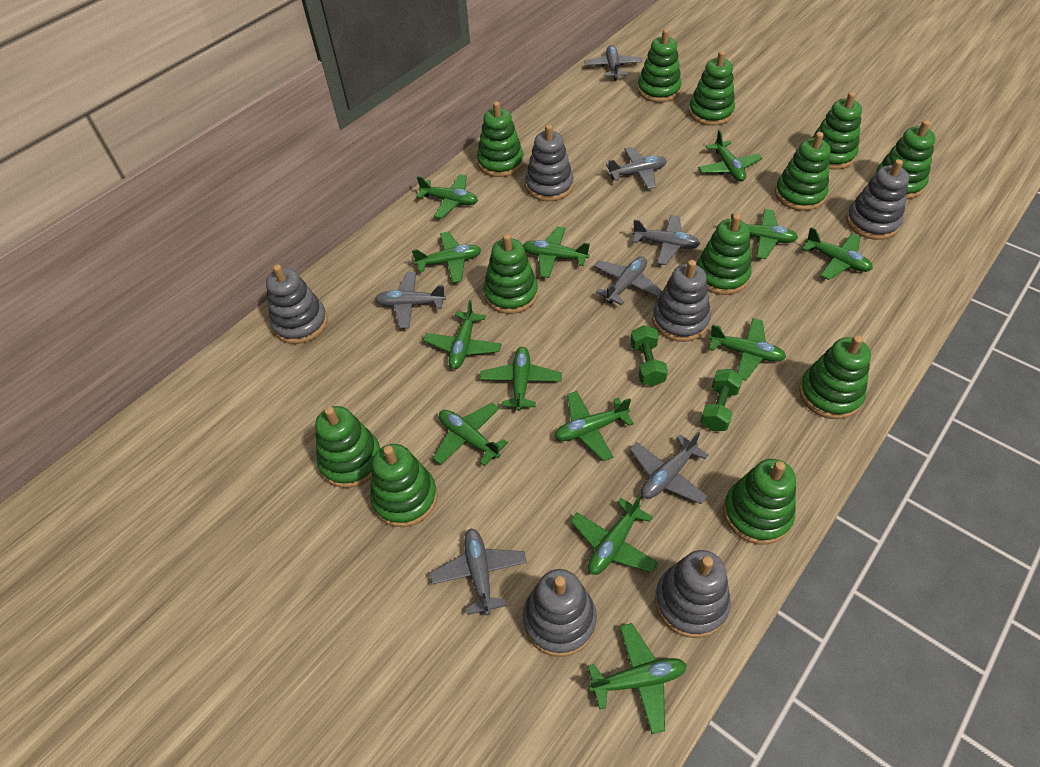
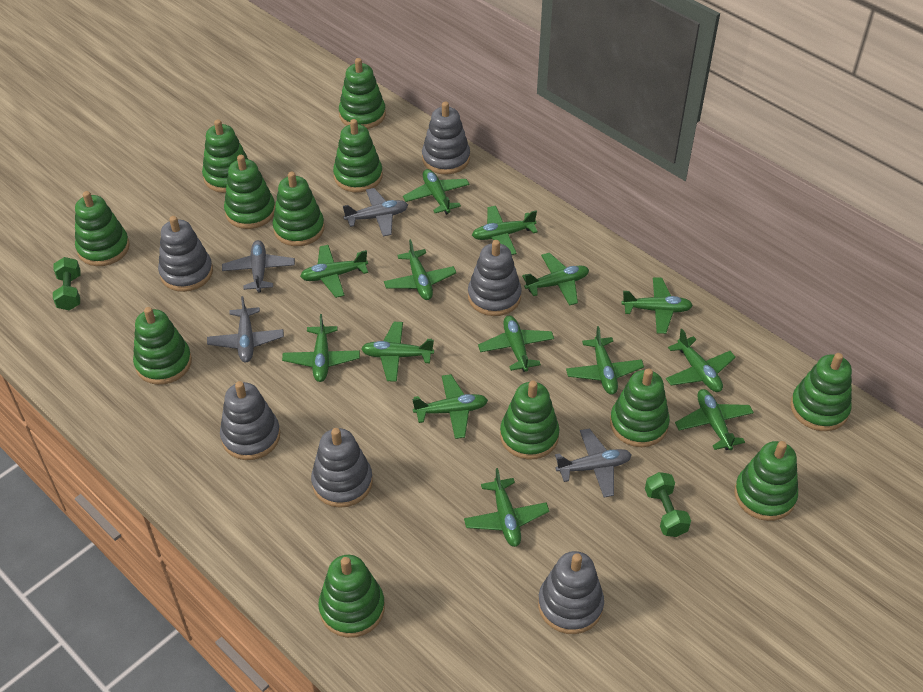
green plane: 13 -> 14
grey plane: 7 -> 4

